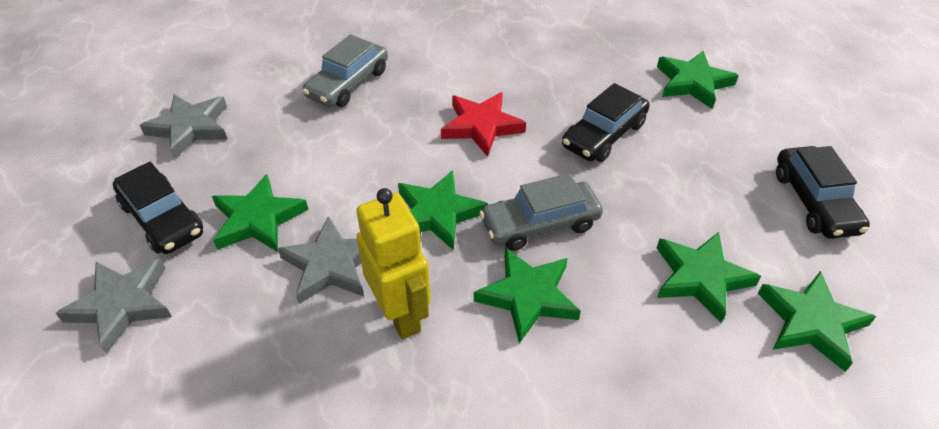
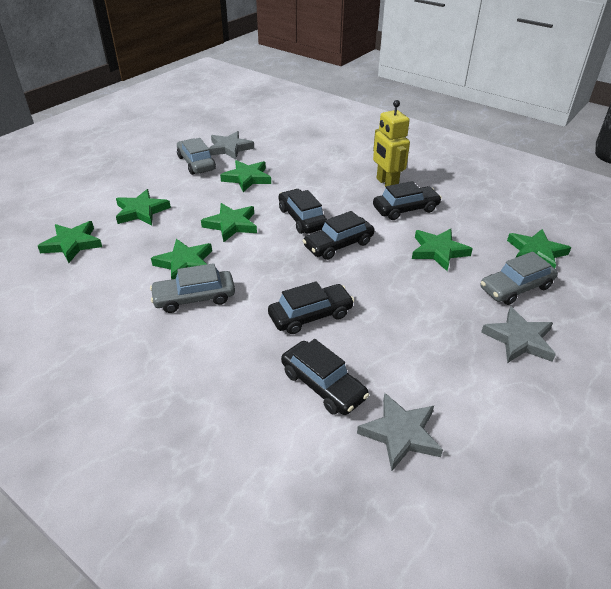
black car: 3 -> 5
green star: 6 -> 7
grey car: 2 -> 3
red star: 1 -> 0

